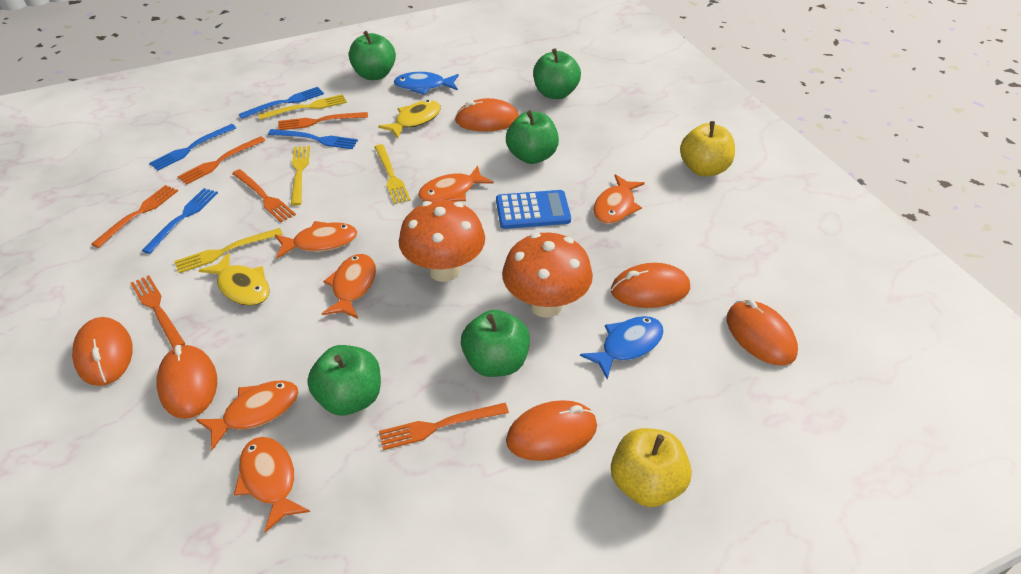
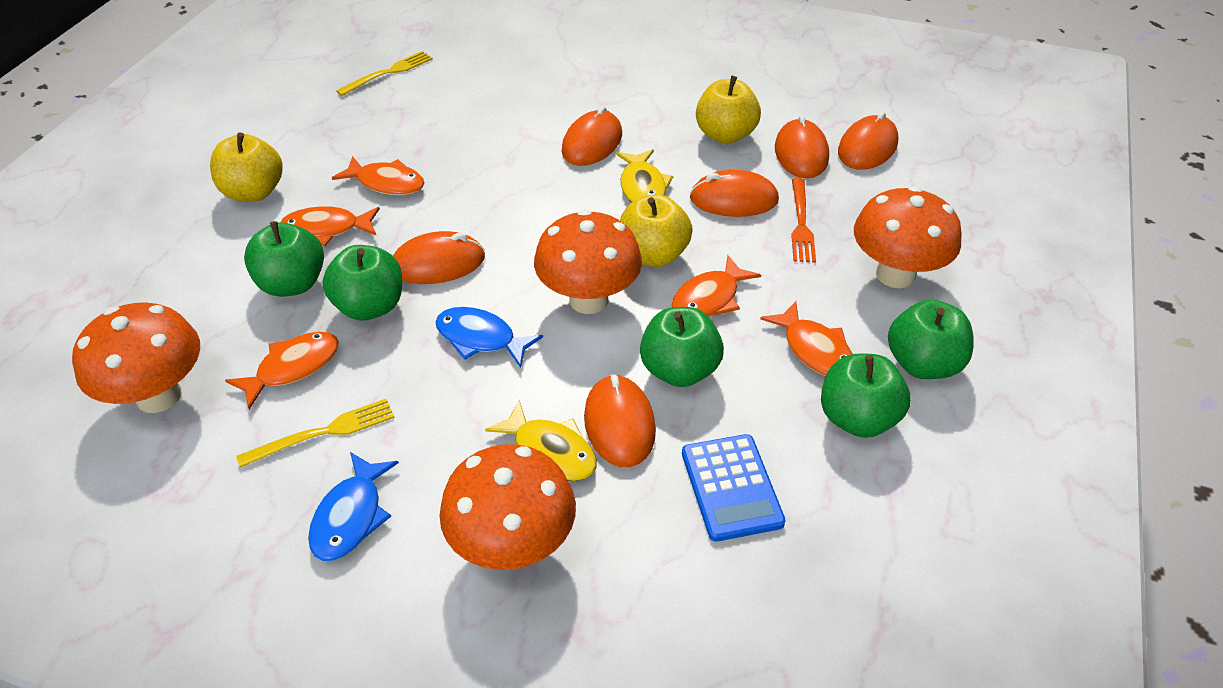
blue fork: 4 -> 0
orange fish: 6 -> 5
orange fork: 6 -> 1
orange mushroom: 2 -> 4
yellow apple: 2 -> 3
yellow fork: 4 -> 2

